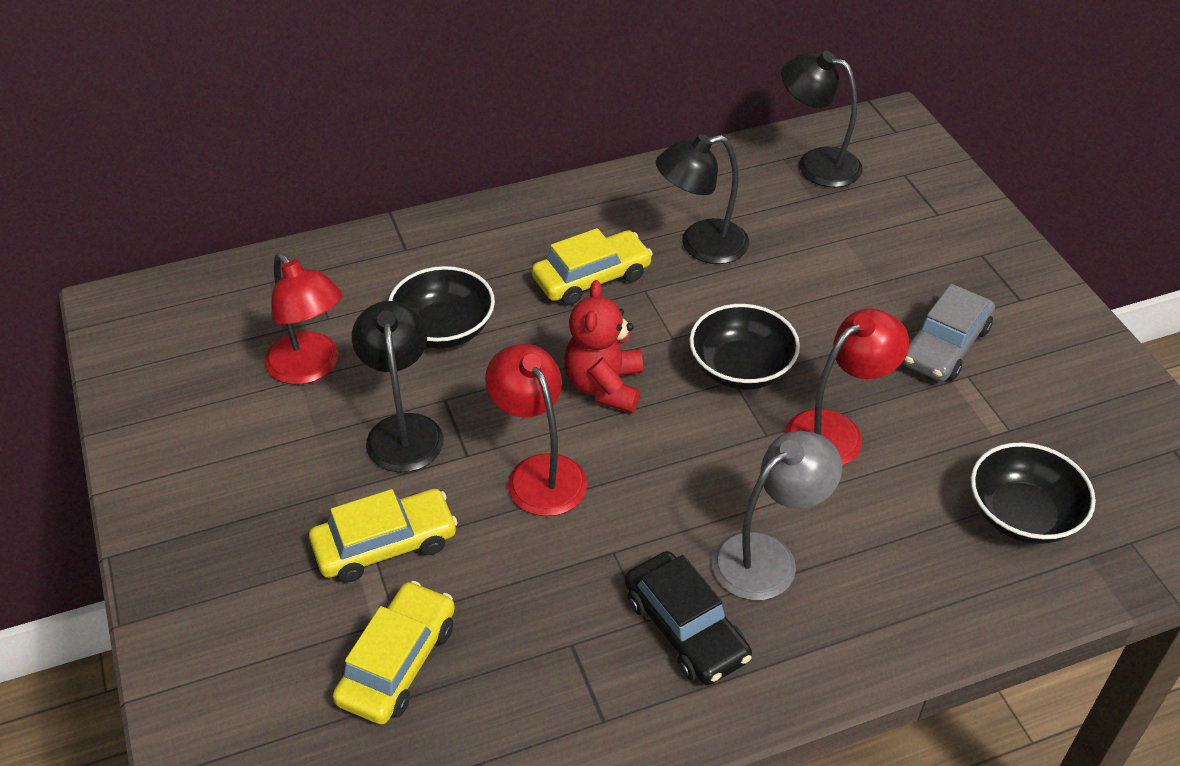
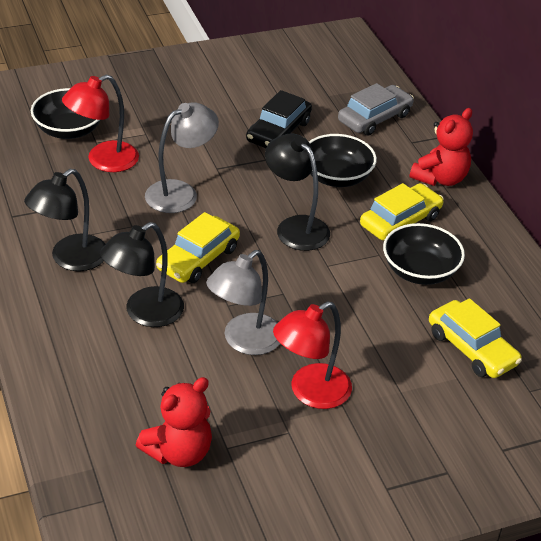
grey lamp: 1 -> 2
red lamp: 3 -> 2
red teddy bear: 1 -> 2

